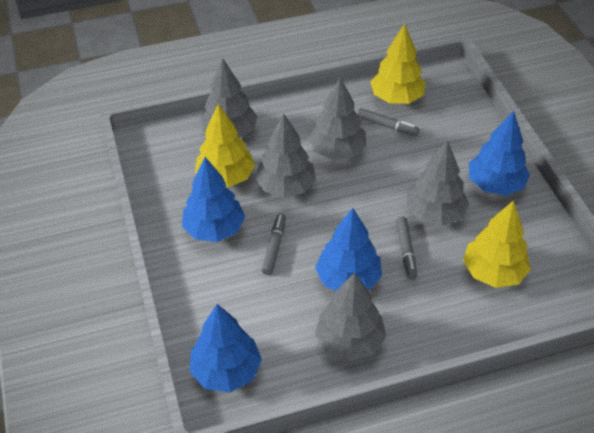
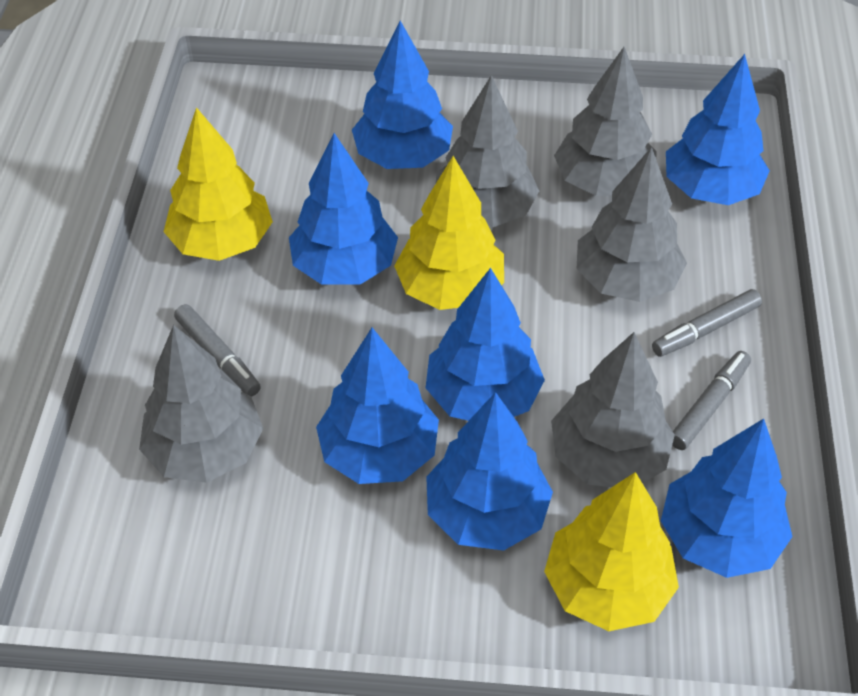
blue tree: 4 -> 7

